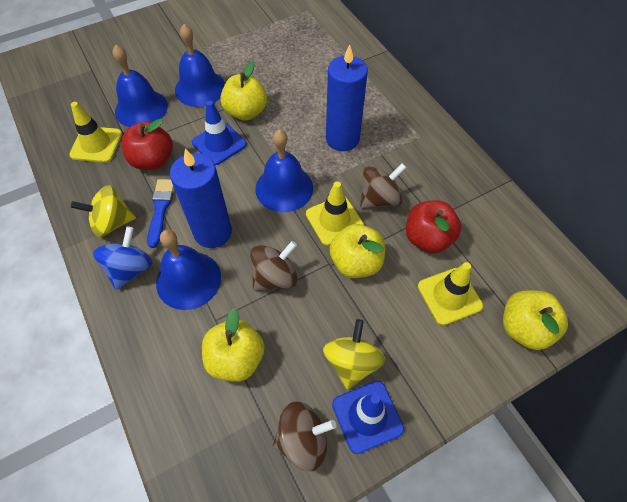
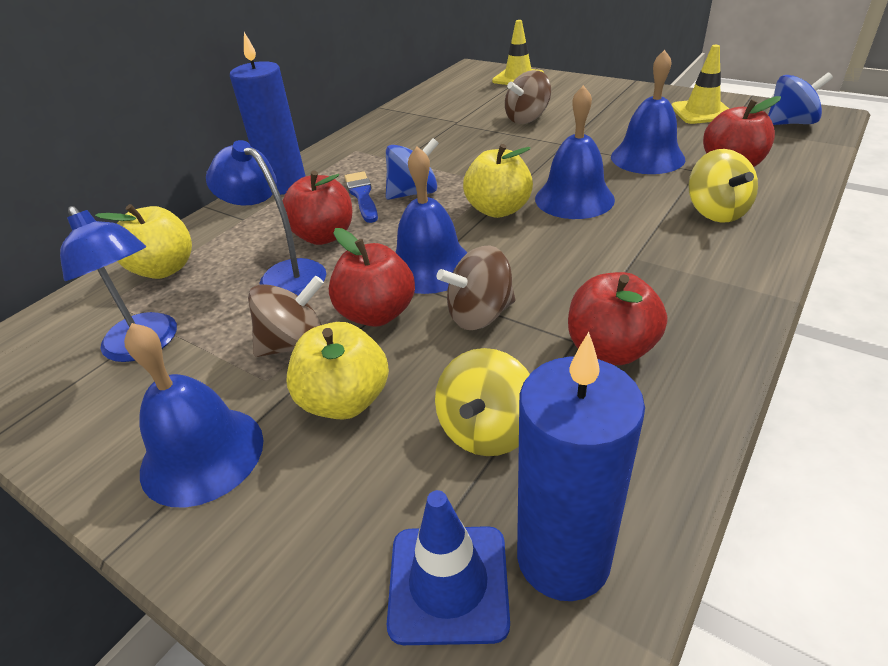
blue lamp: 0 -> 2
blue spinning top: 1 -> 2
blue traffic cone: 2 -> 1
red apple: 2 -> 4
yellow apple: 4 -> 3
yellow traffic cone: 3 -> 2

